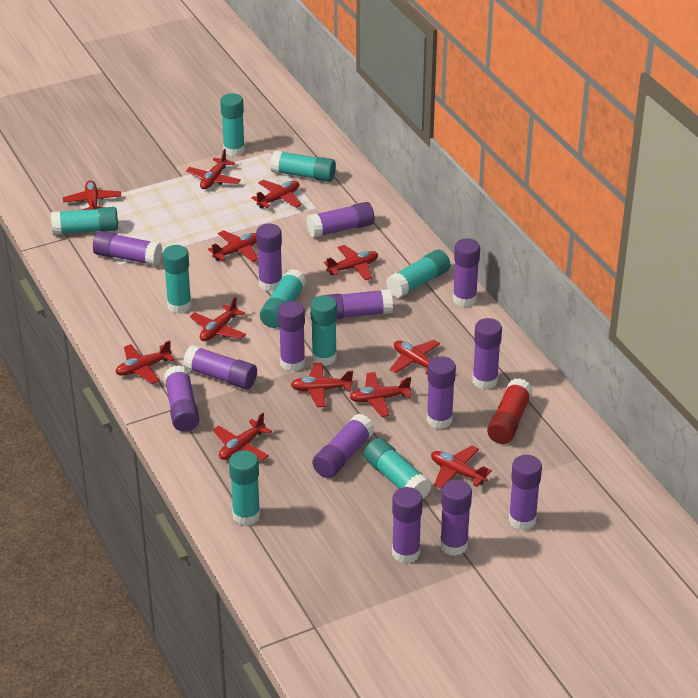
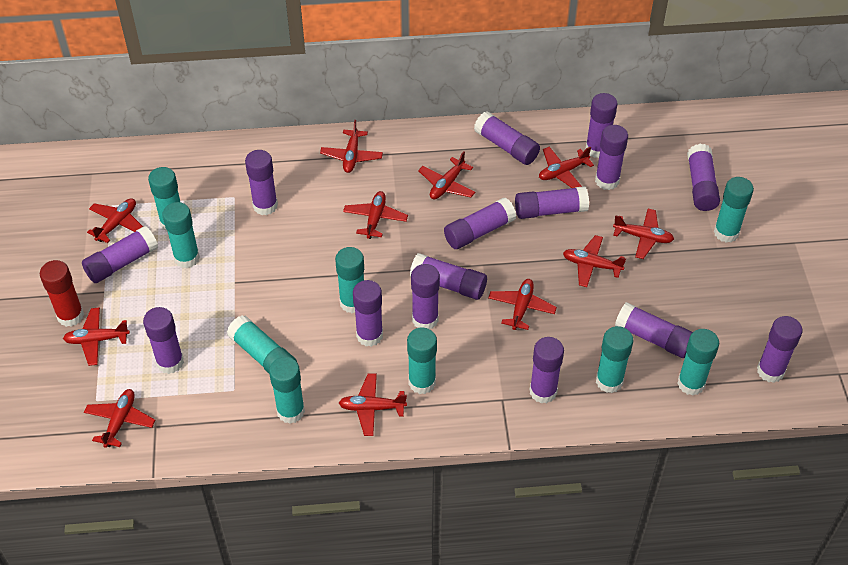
purple glue stick: 14 -> 15
red plane: 12 -> 11

